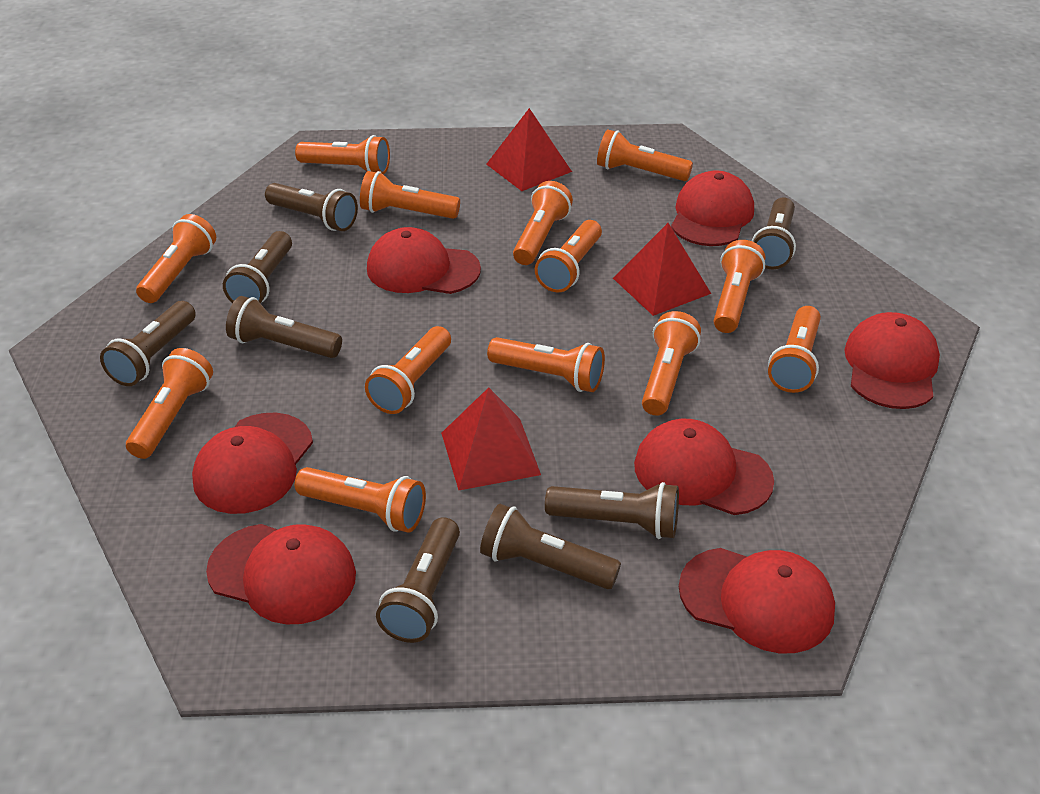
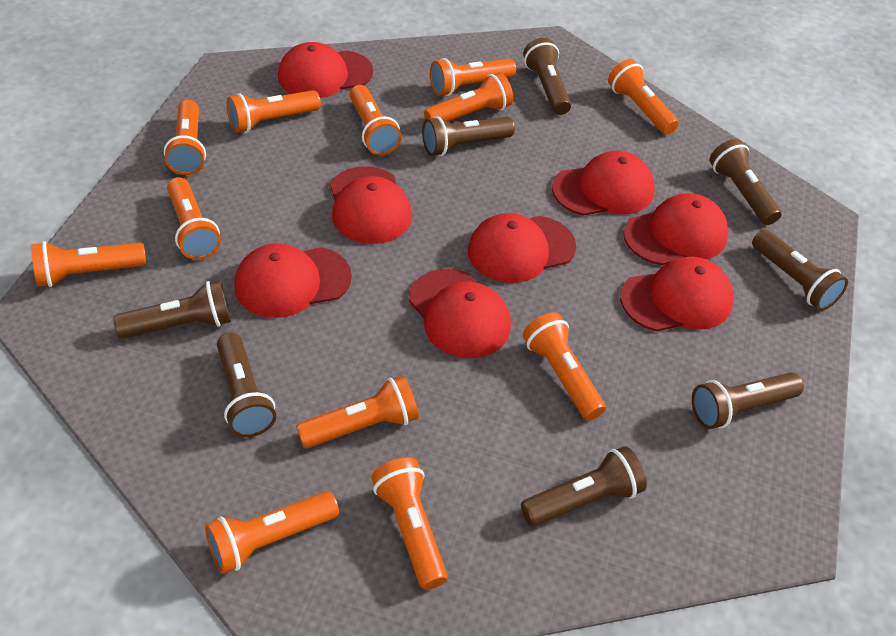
orange flashlight: 13 -> 12
red cap: 7 -> 8
red pyramid: 3 -> 0

